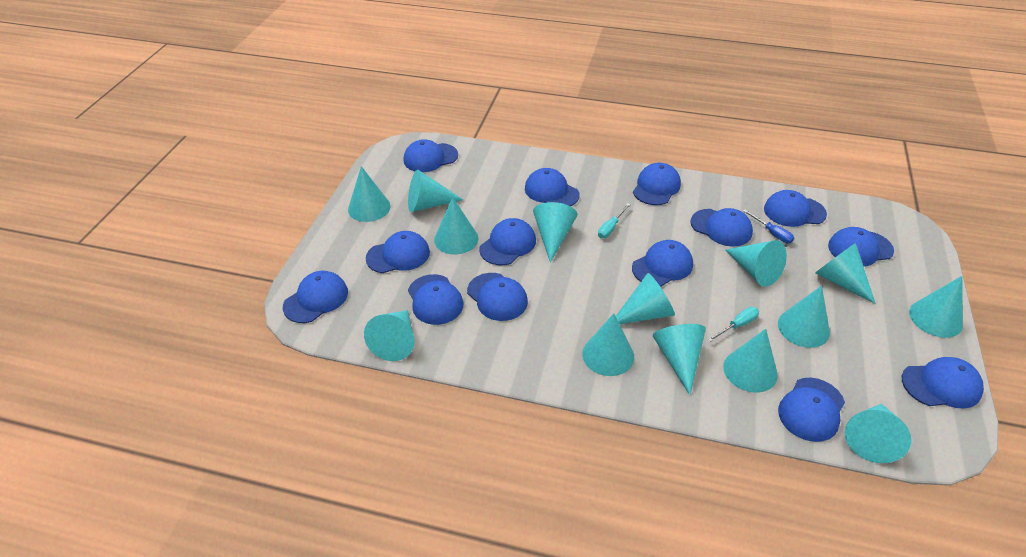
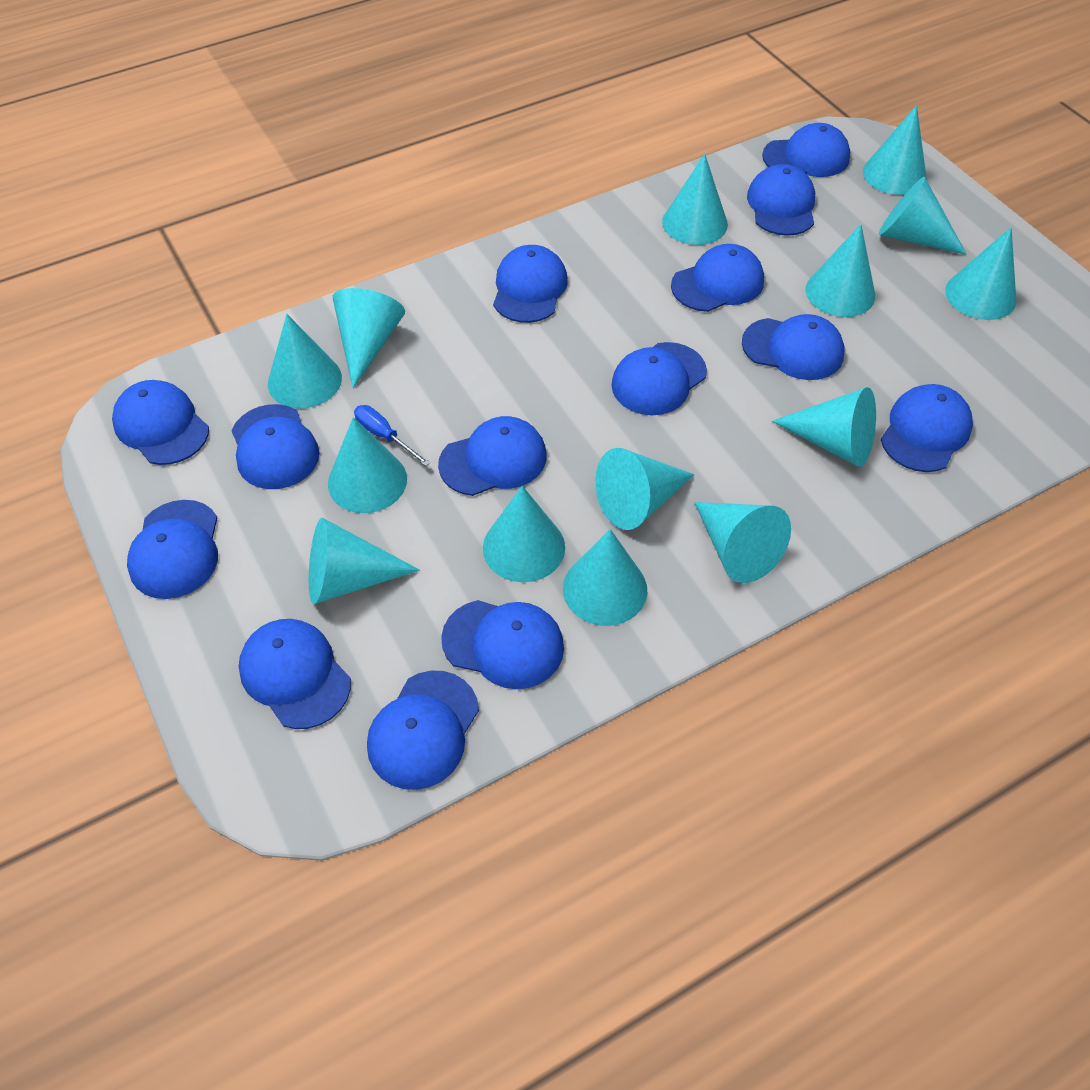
turquoise screwdriver: 2 -> 0

